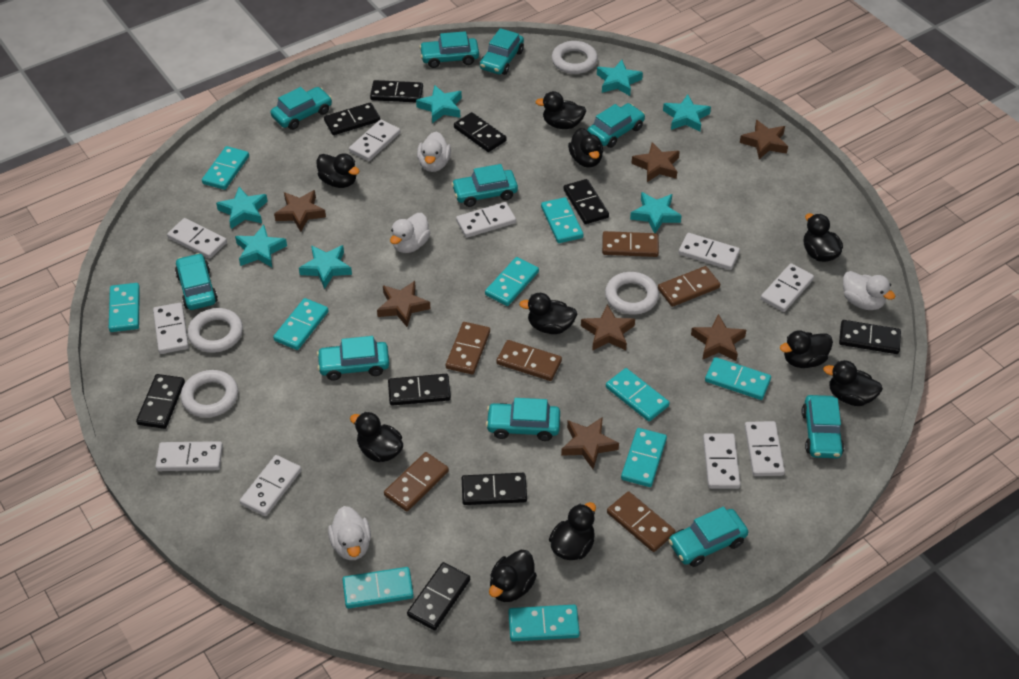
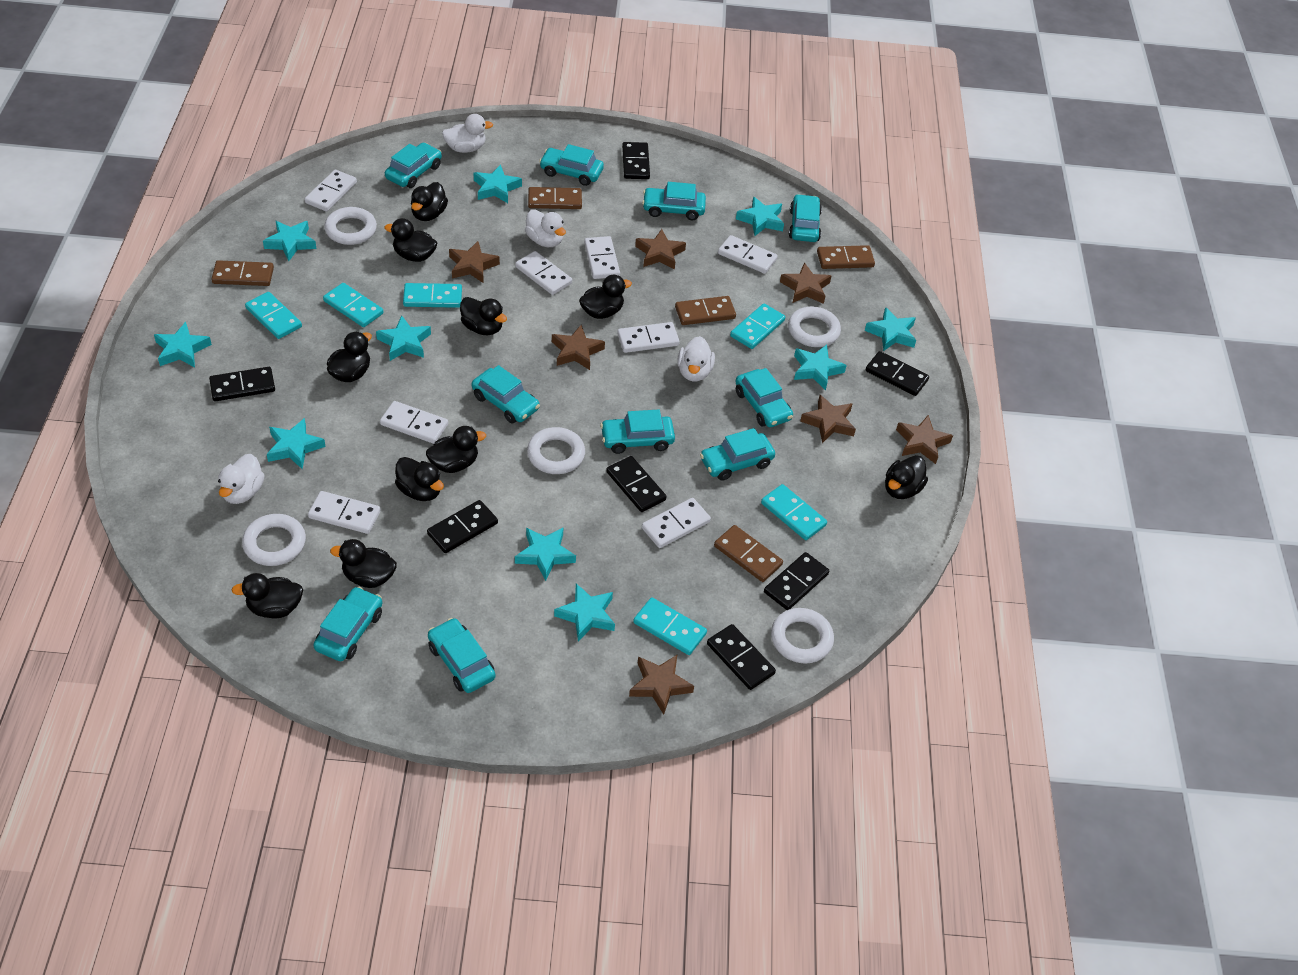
black domino: 9 -> 7
brown domino: 6 -> 5
turquoise domino: 10 -> 6
turquoise star: 7 -> 10
white domino: 10 -> 8
white ring: 4 -> 5

